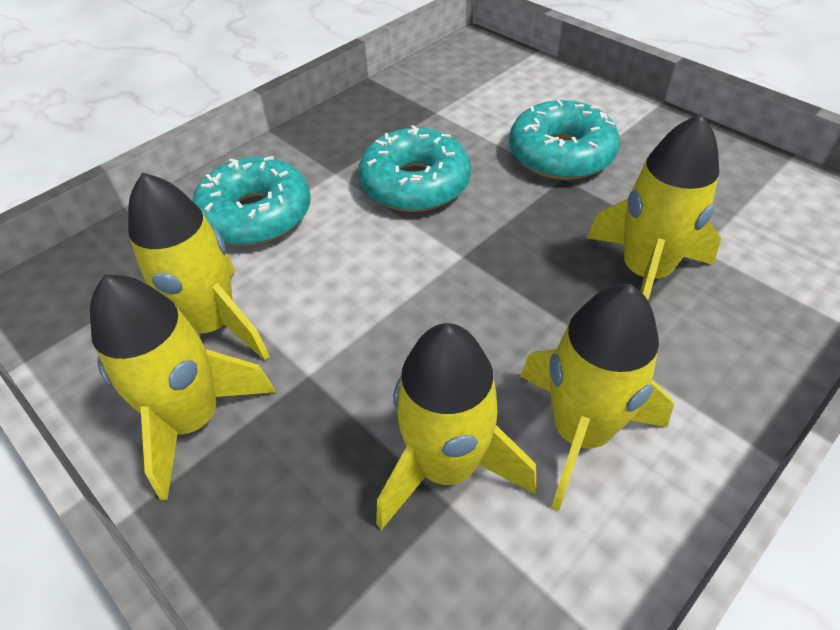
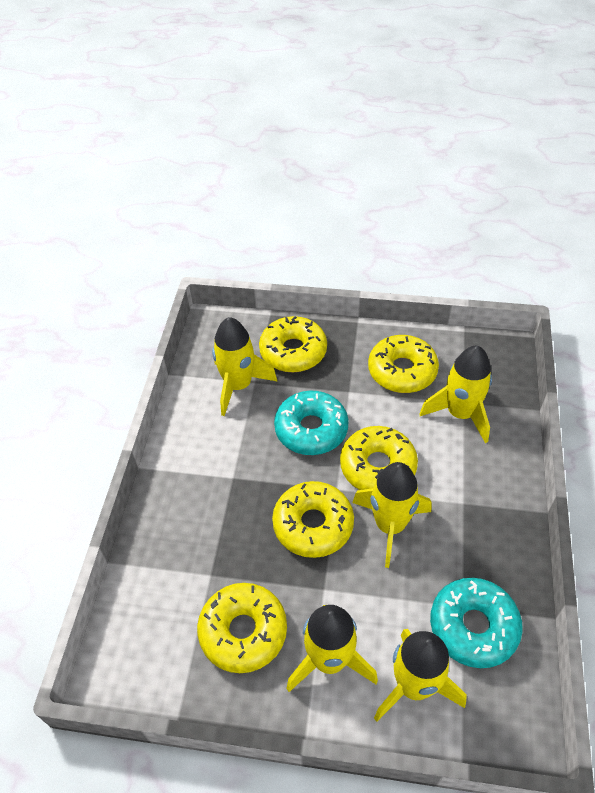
turquoise donut: 3 -> 2
yellow donut: 0 -> 5

